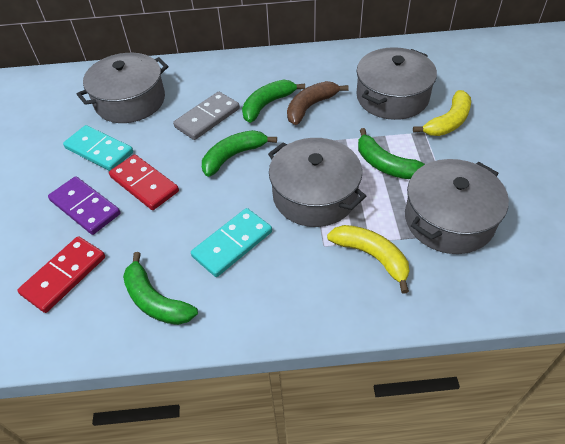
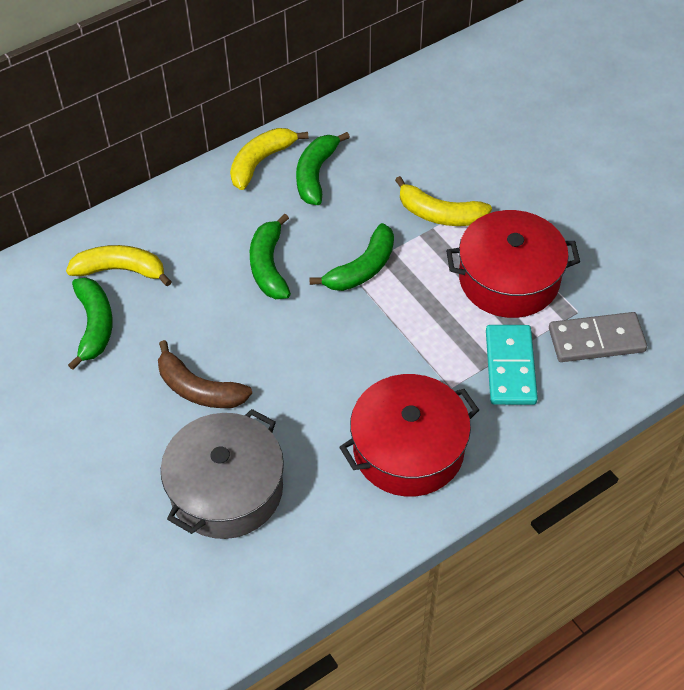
grey pot: 4 -> 1
purple domino: 1 -> 0
red domino: 2 -> 0
red pot: 0 -> 2
turquoise domino: 2 -> 1
yellow banana: 2 -> 3

